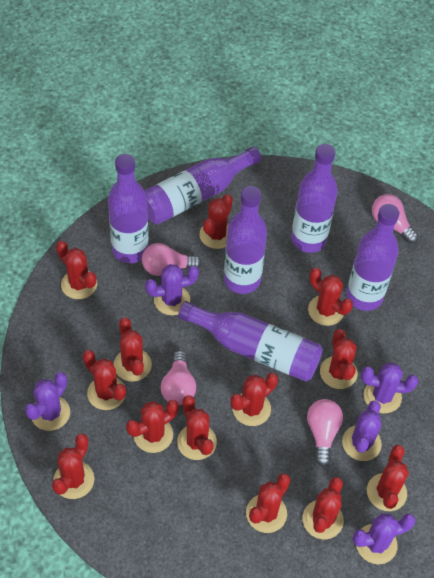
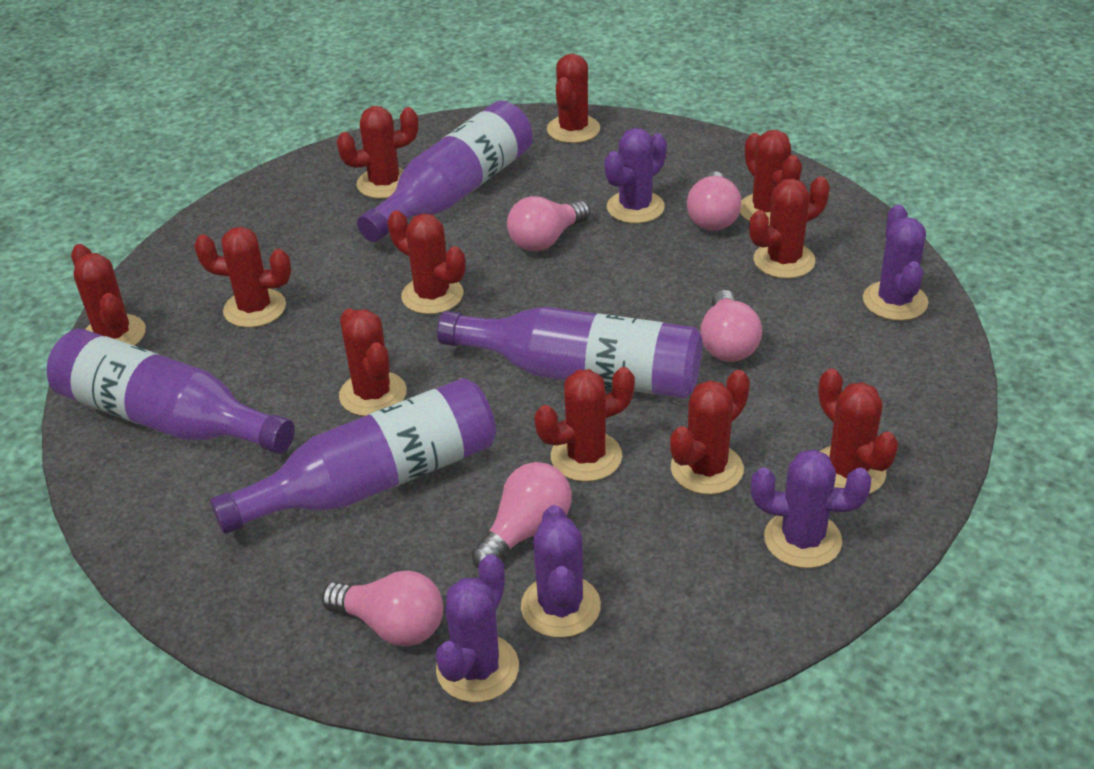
pink light bulb: 4 -> 5
purple bottle: 6 -> 4
red cactus: 13 -> 11

